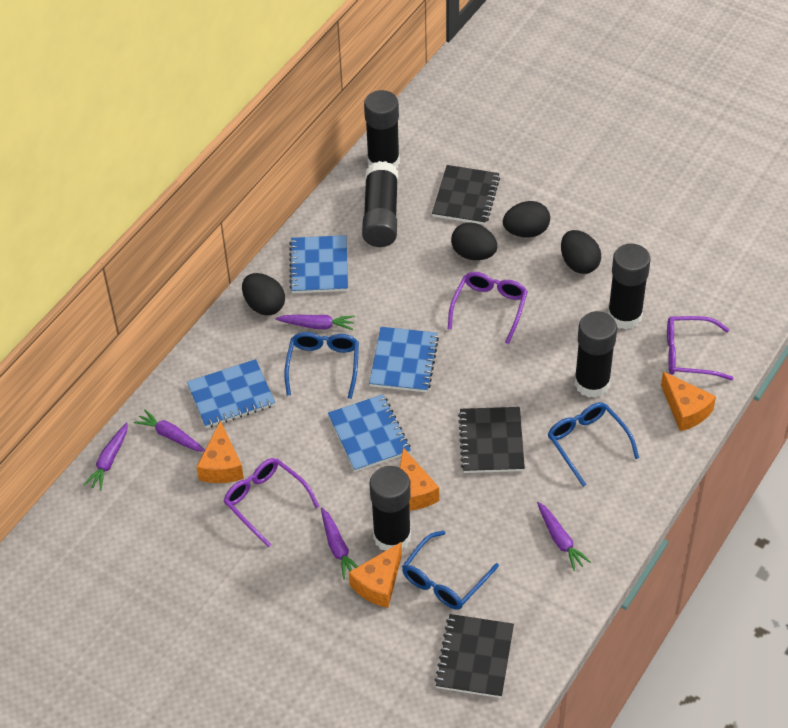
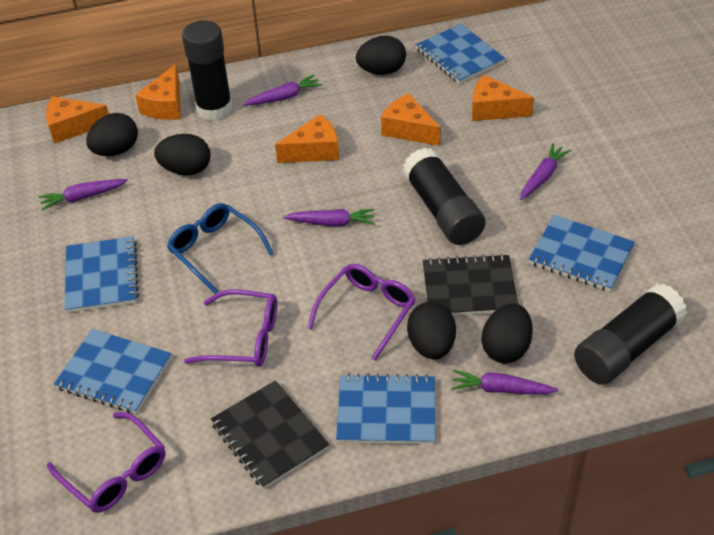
black egg: 4 -> 5
black glue stick: 5 -> 3
black notebook: 3 -> 2
blue glasses: 3 -> 1
blue notebook: 4 -> 5
orange cheese: 4 -> 5

